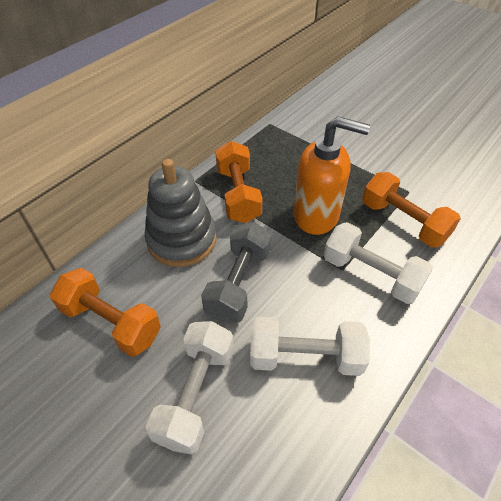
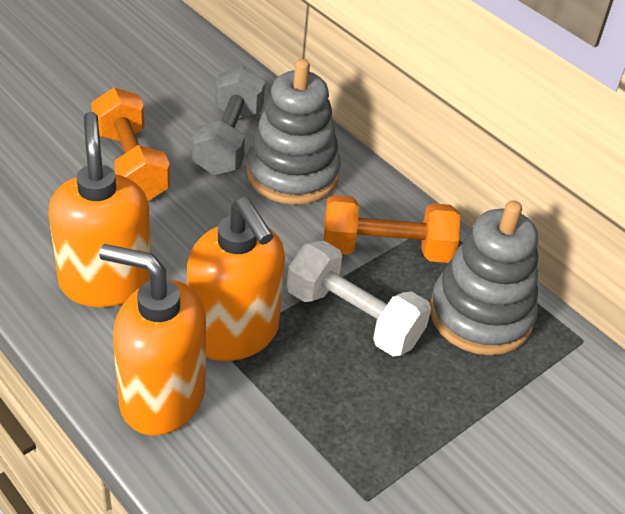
grey stacking toy: 1 -> 2
orange dumbbell: 3 -> 2
orange soap dispenser: 1 -> 3
white dumbbell: 3 -> 1

